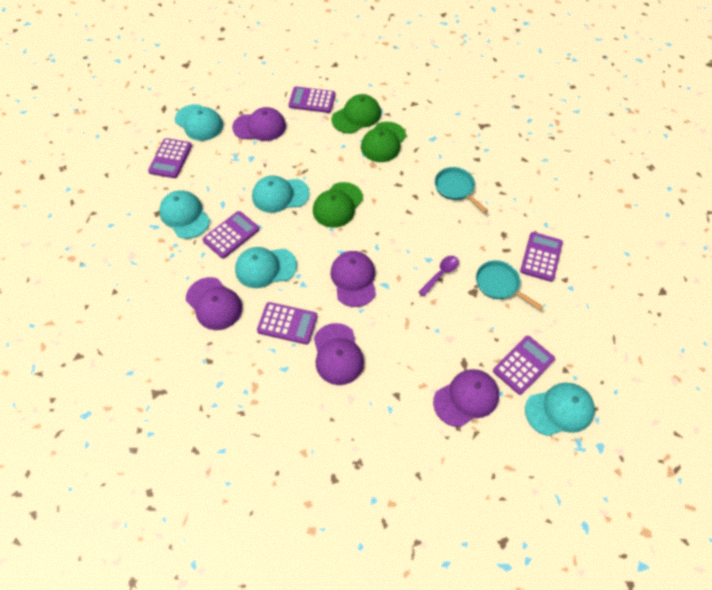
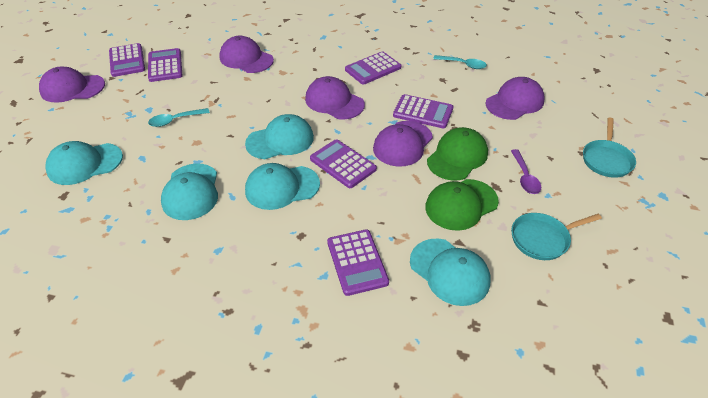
green cap: 3 -> 2
turquoise spoon: 0 -> 2

